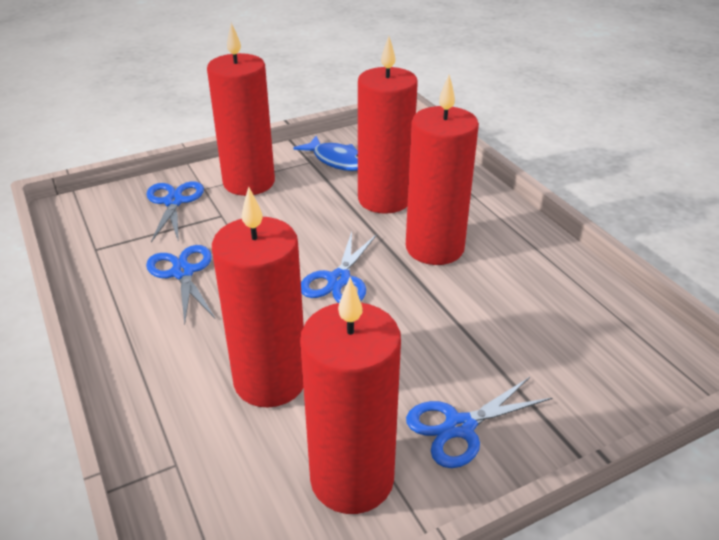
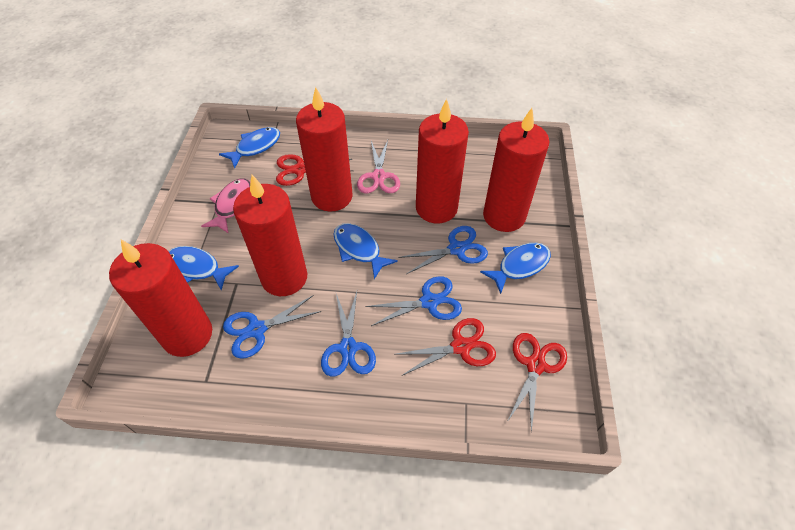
blue fish: 1 -> 4
pink fish: 0 -> 1
pink scissors: 0 -> 1
red scissors: 0 -> 3

